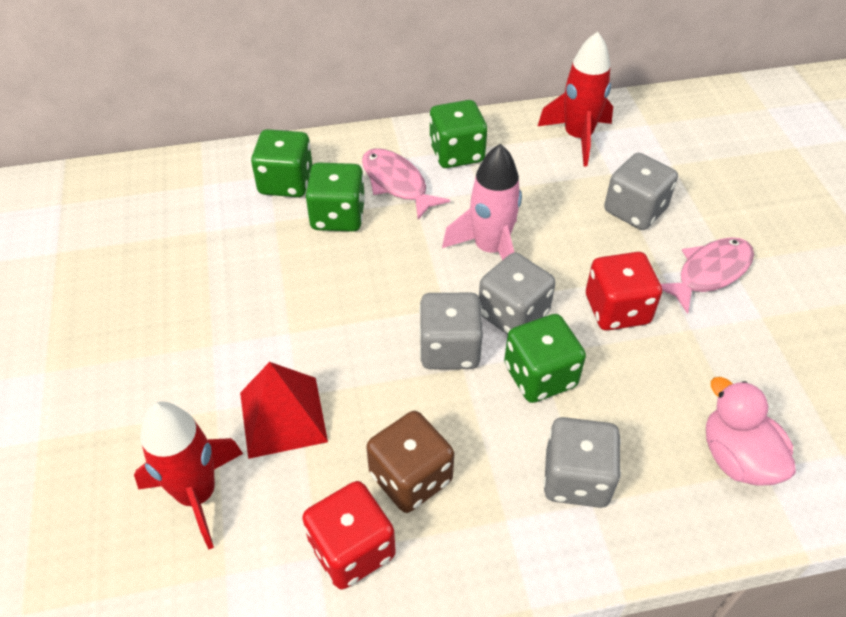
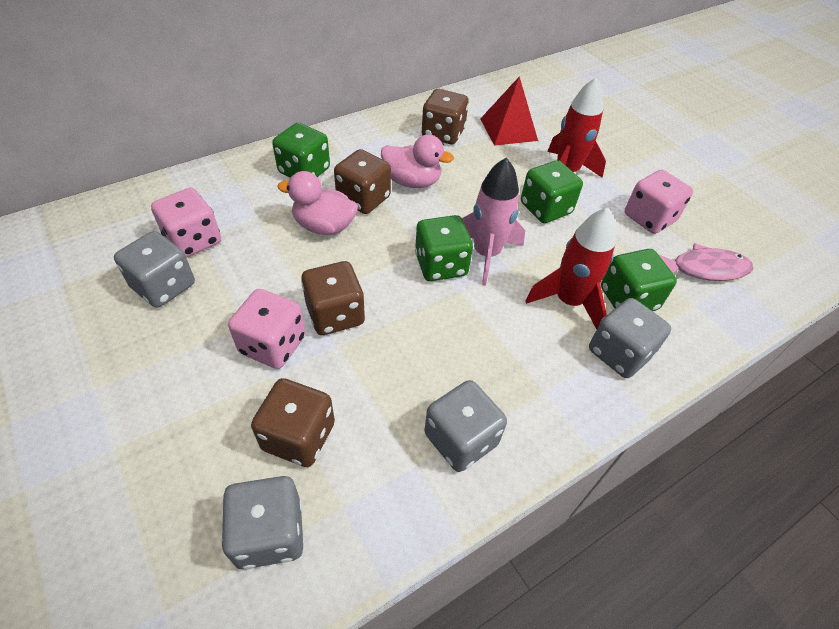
brown dice: 1 -> 4
pink dice: 0 -> 3
pink duck: 1 -> 2
pink fish: 2 -> 1
red dice: 2 -> 0

